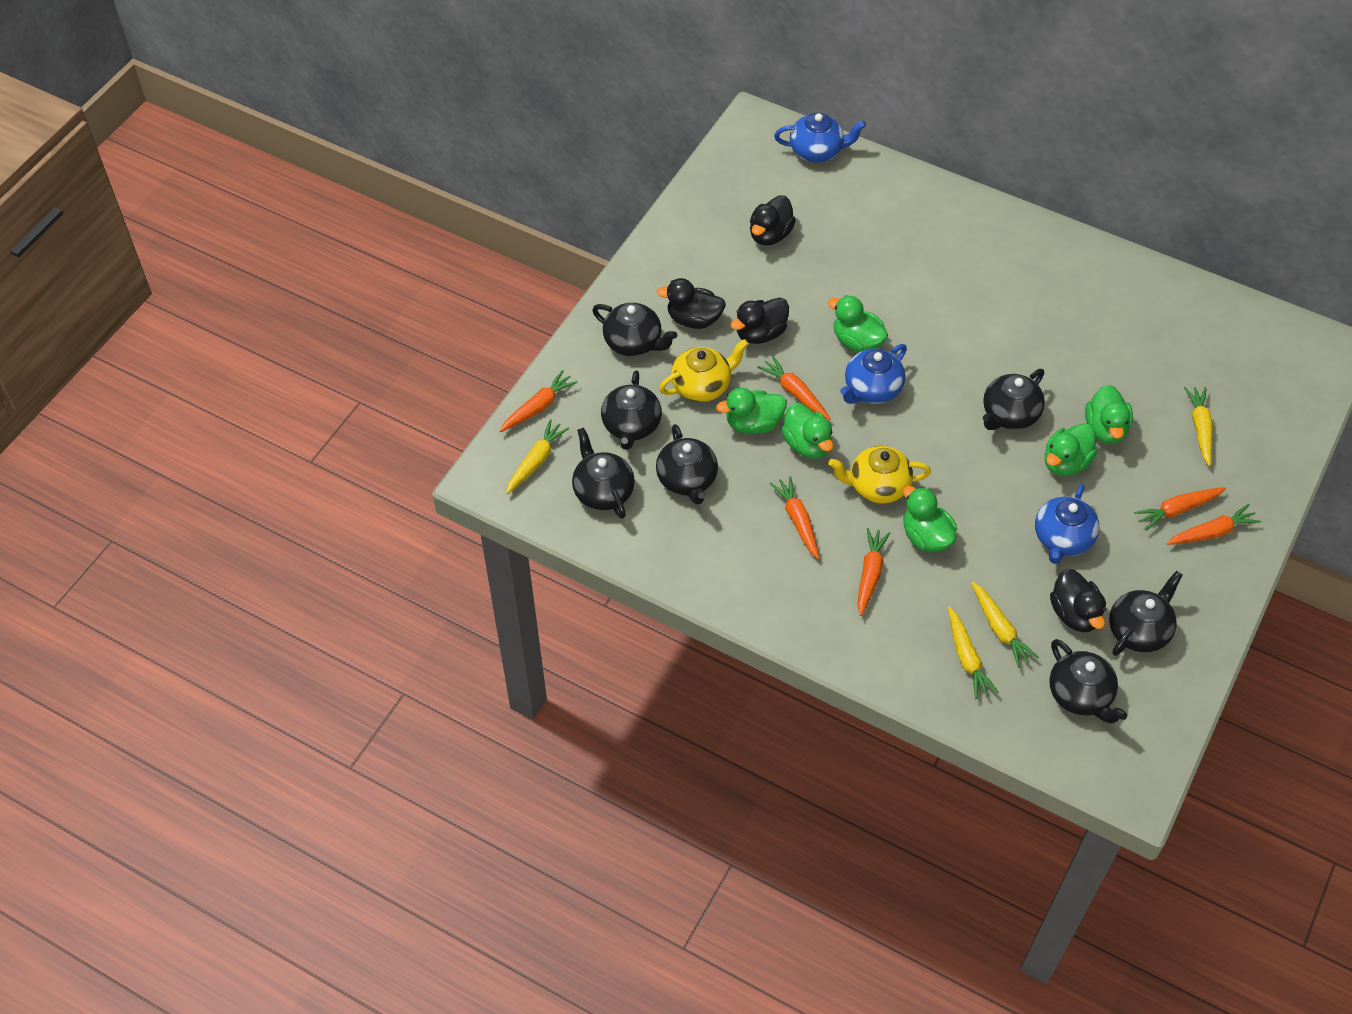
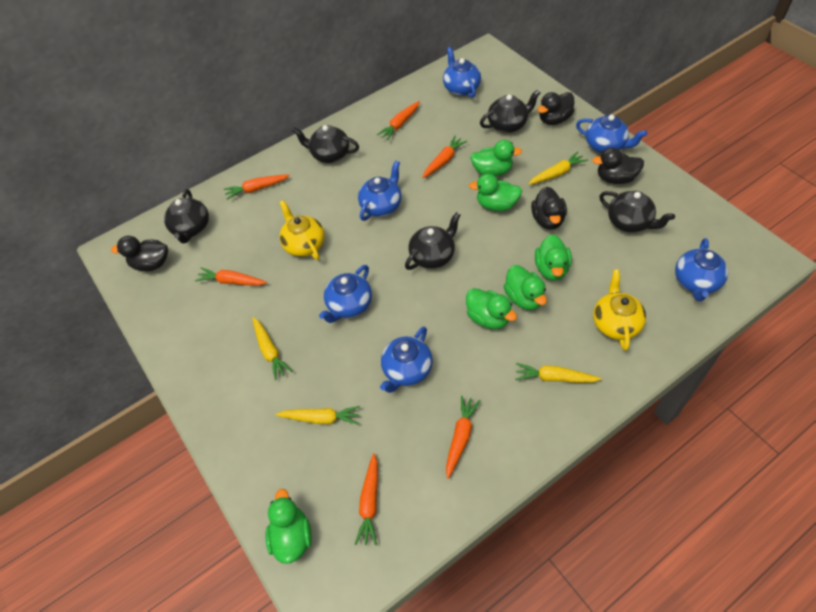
black teapot: 7 -> 5
blue teapot: 3 -> 6

